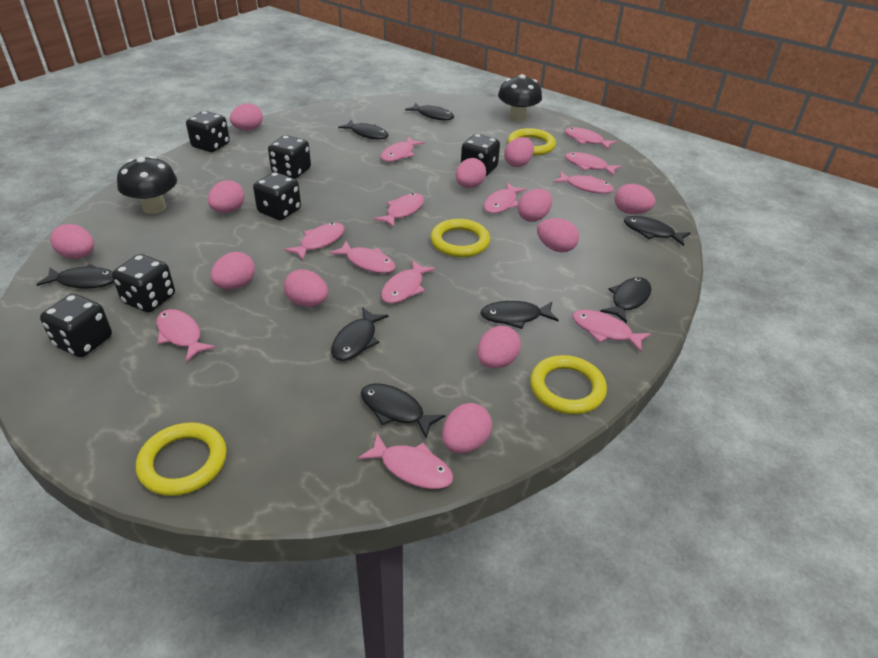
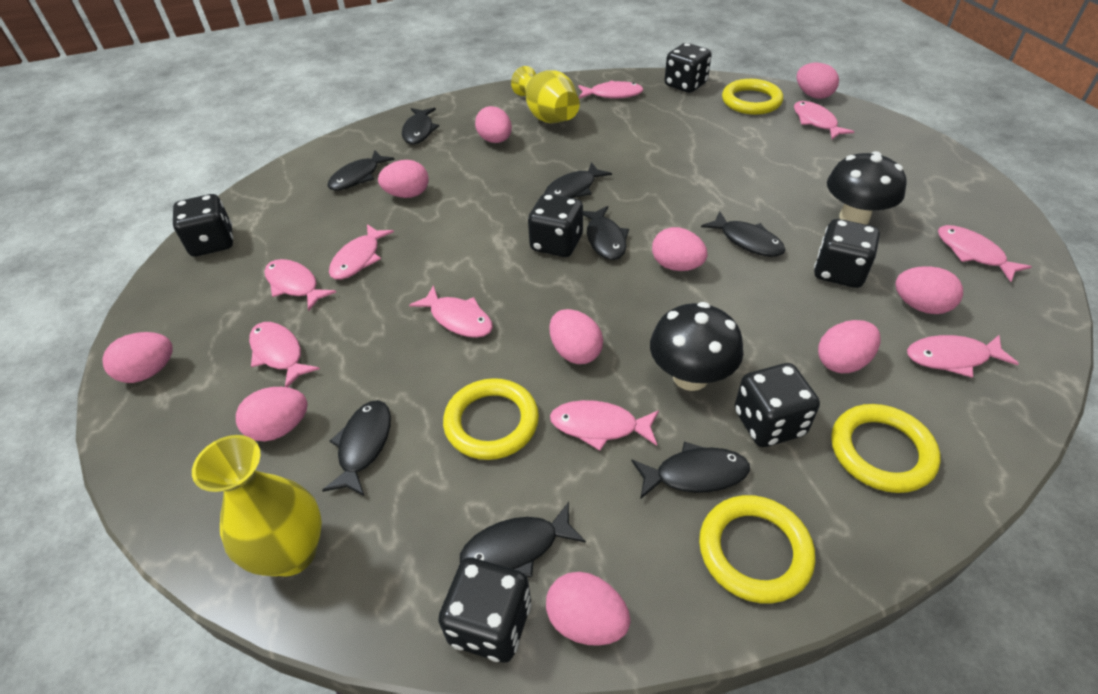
pink egg: 12 -> 10
pink fish: 12 -> 9
yellow vase: 0 -> 2

